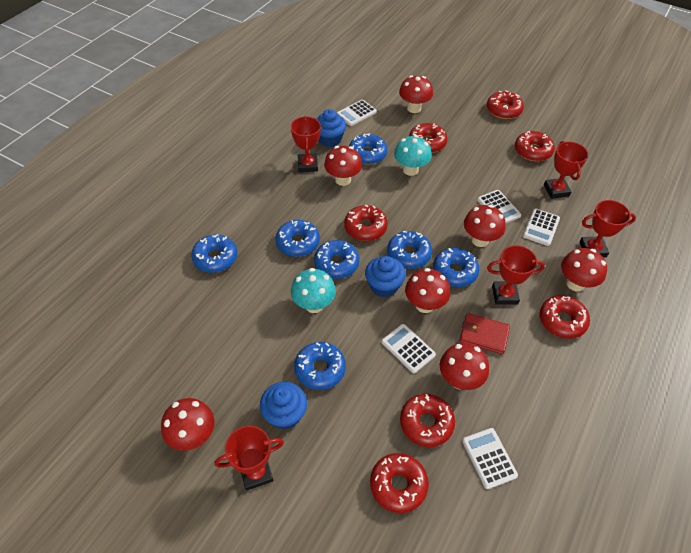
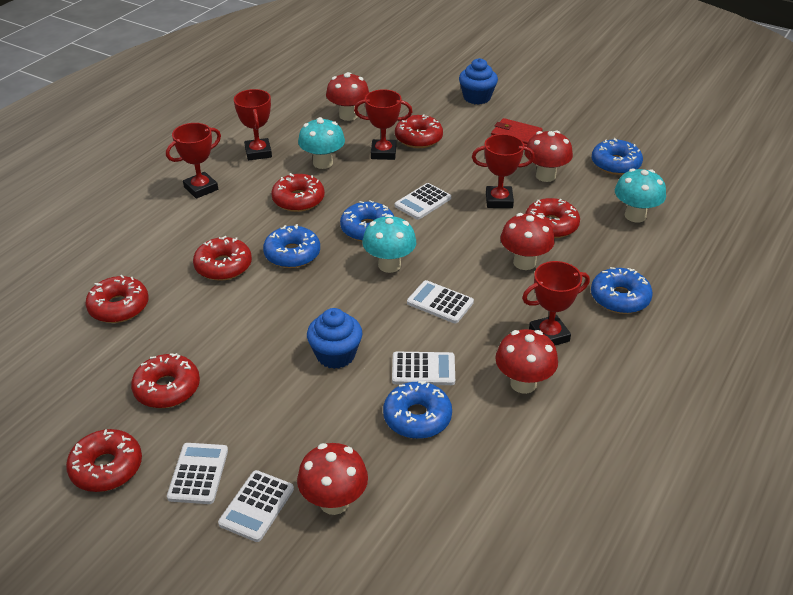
blue cupcake: 3 -> 2
blue donut: 7 -> 5
red mushroom: 7 -> 5
turquoise mushroom: 2 -> 3

